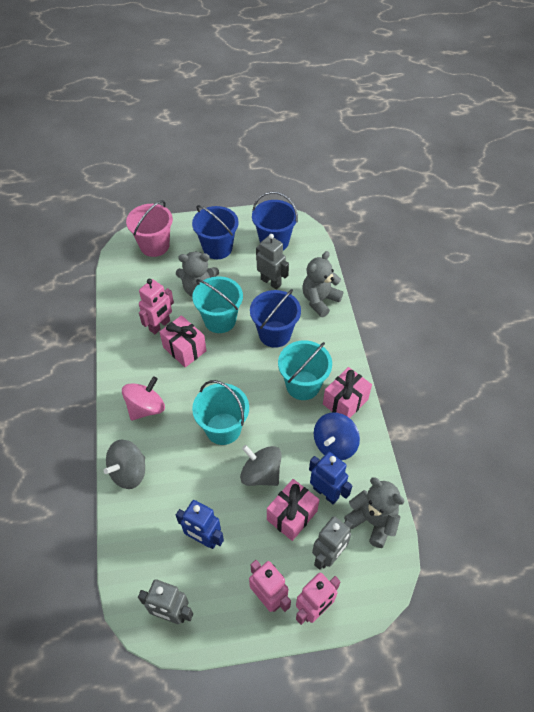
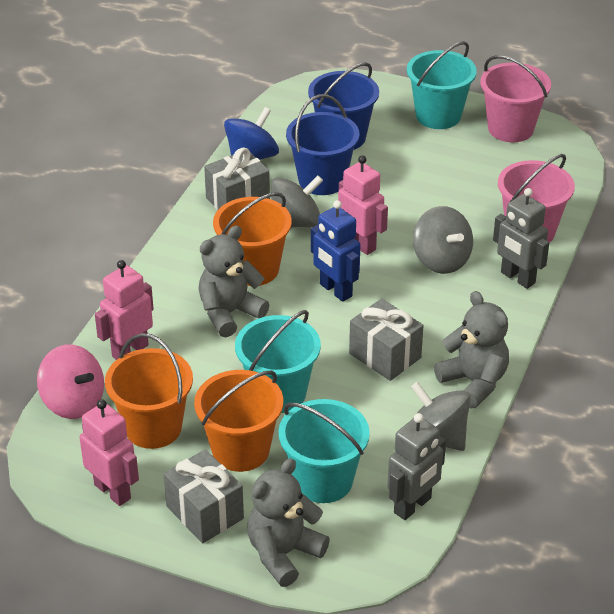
blue bucket: 3 -> 2
blue robot: 2 -> 1
grey gift: 0 -> 3
grey robot: 3 -> 2
grey spinning top: 2 -> 3
orange bucket: 0 -> 3
pink bucket: 1 -> 2
pink gift: 3 -> 0

